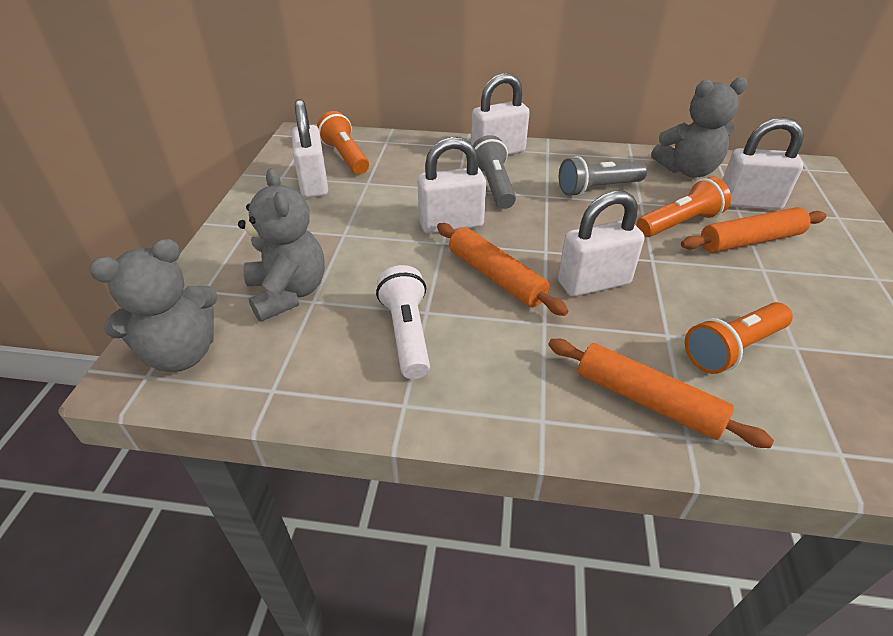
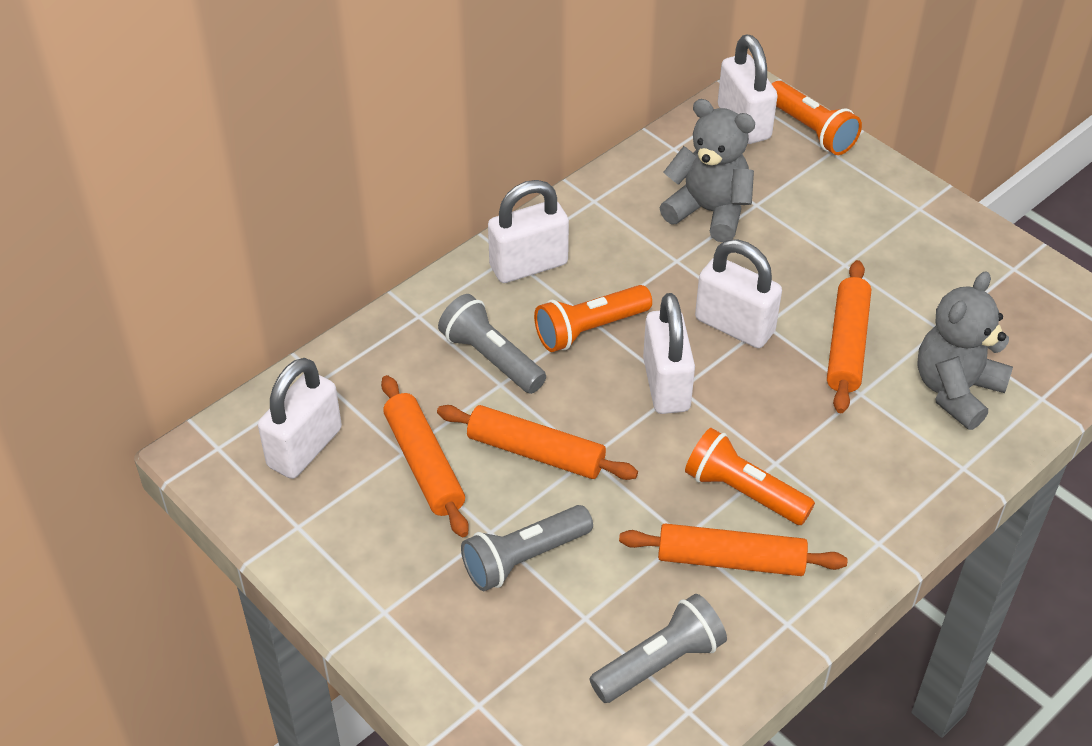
grey flashlight: 2 -> 3
grey teddy bear: 3 -> 2
orange rolling pin: 3 -> 4
white flashlight: 1 -> 0

